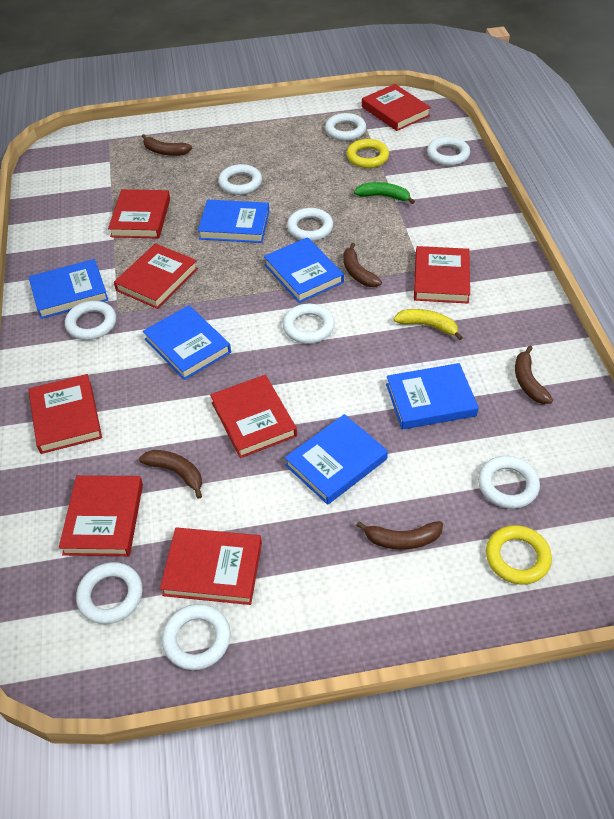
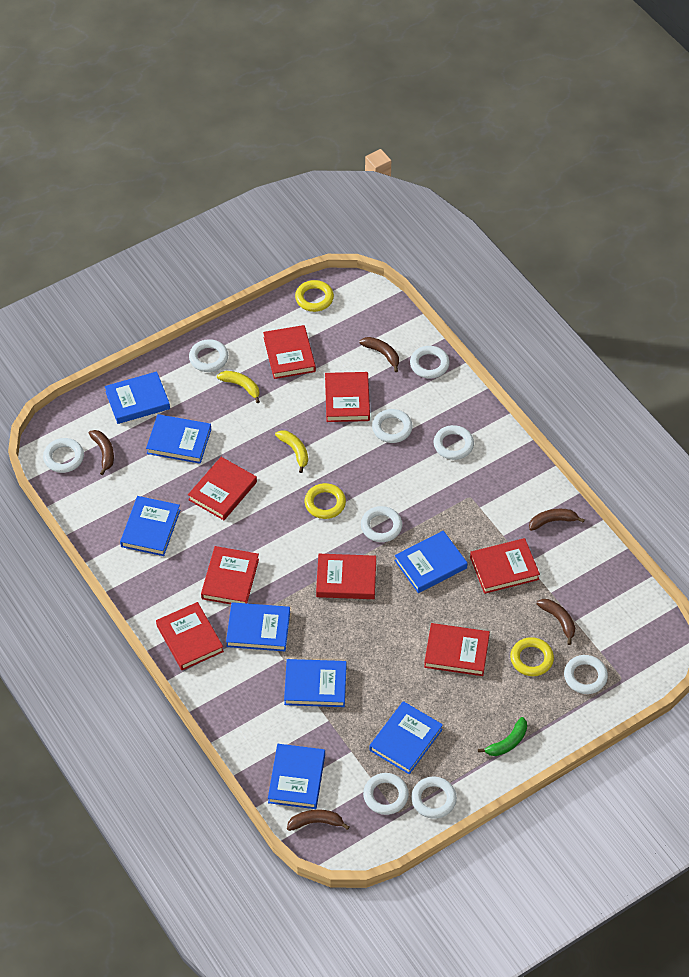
blue book: 6 -> 8
yellow banana: 1 -> 2
yellow ring: 2 -> 3

